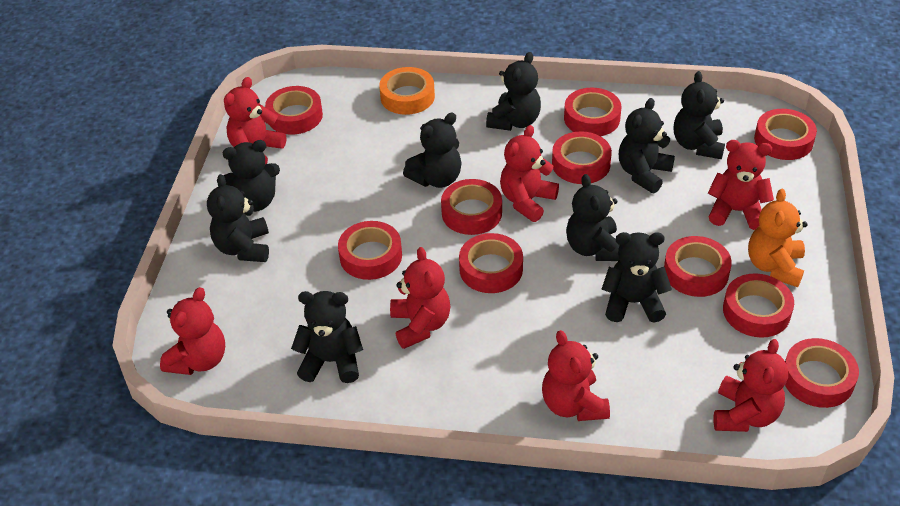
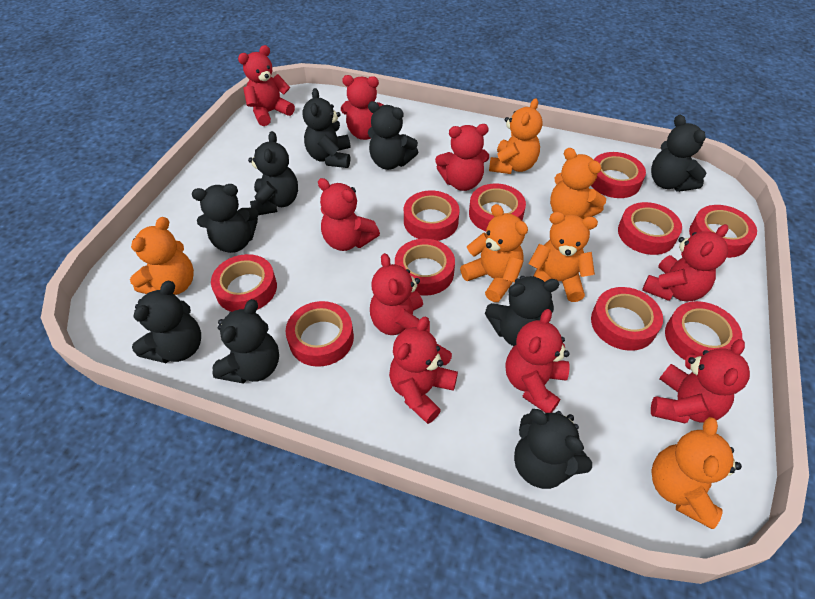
orange tape: 1 -> 0
orange teddy bear: 1 -> 6
red teddy bear: 7 -> 9

